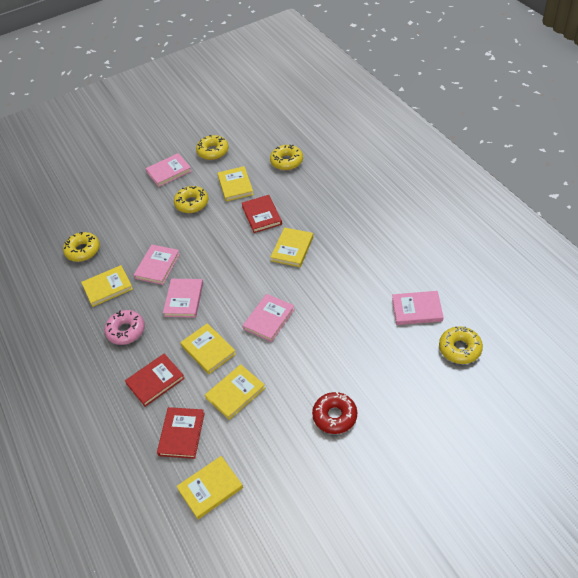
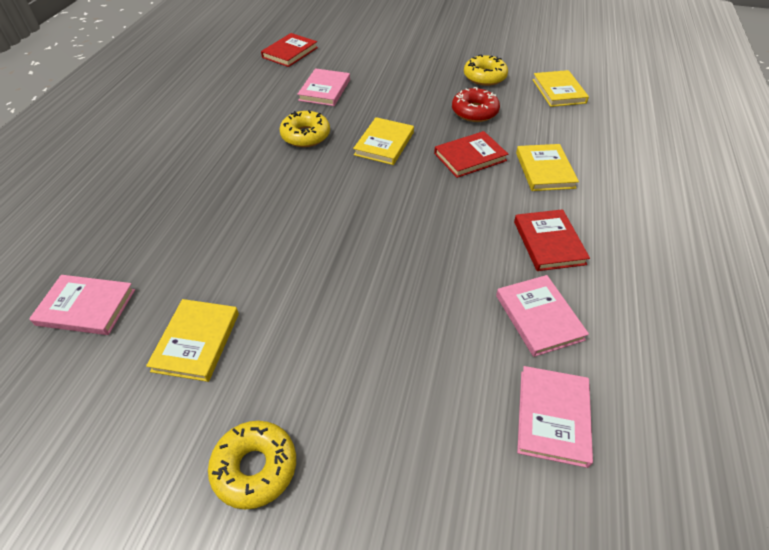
pink book: 5 -> 4
pink donut: 1 -> 0
yellow book: 6 -> 4
yellow donut: 5 -> 3

